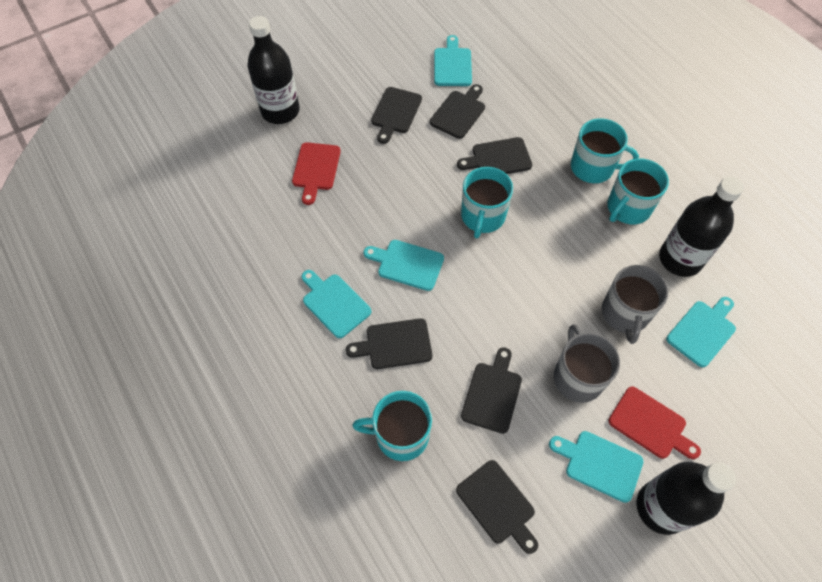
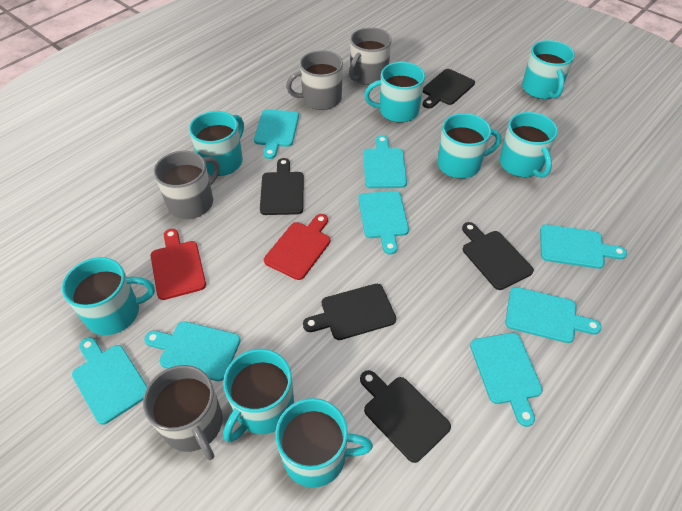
black bottle: 3 -> 0
black cutting board: 6 -> 5
grey mug: 2 -> 4
turquoise cutting board: 5 -> 8
turquoise mug: 4 -> 8

